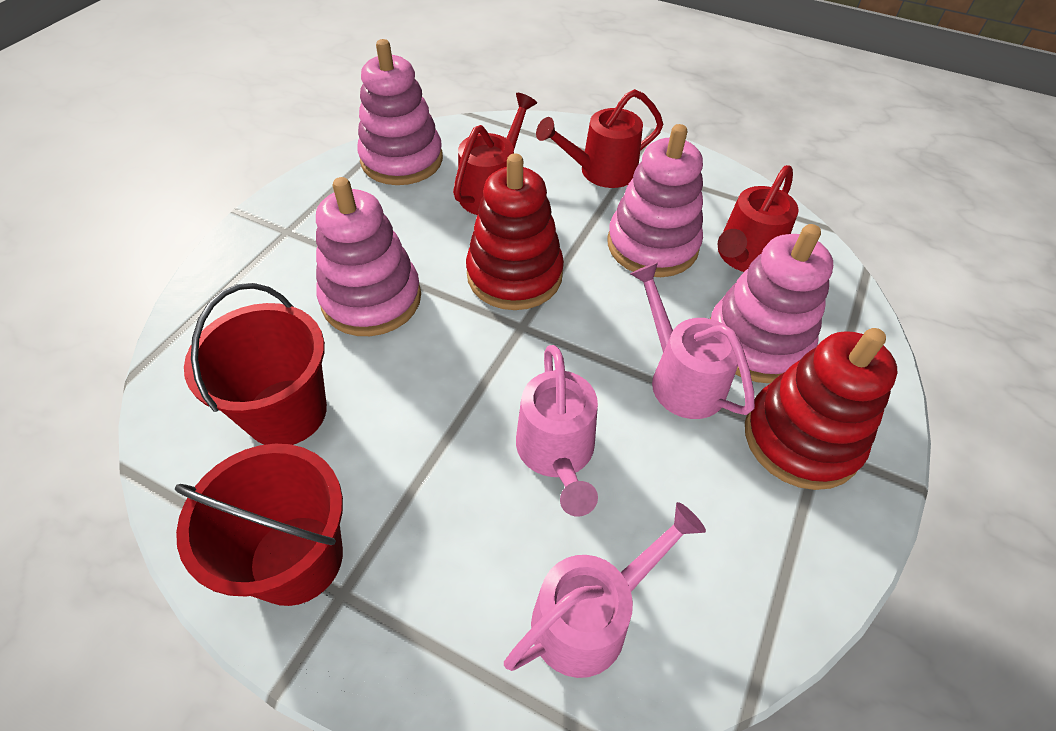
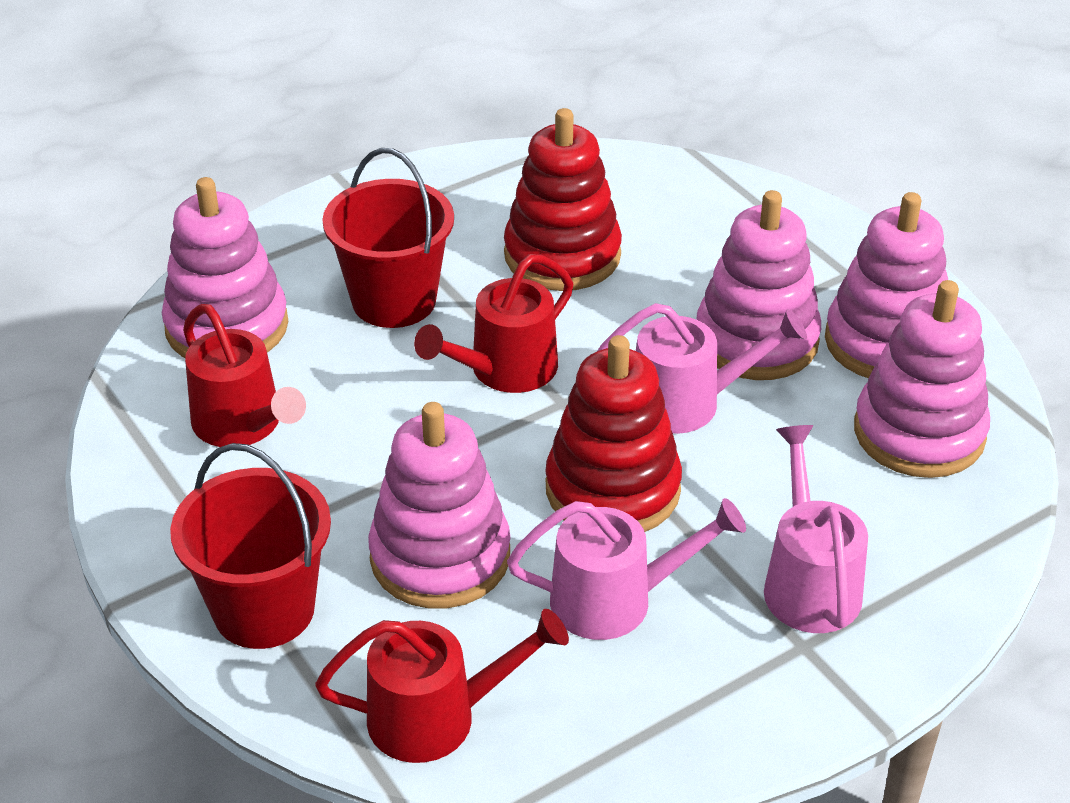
pink stacking toy: 4 -> 5

